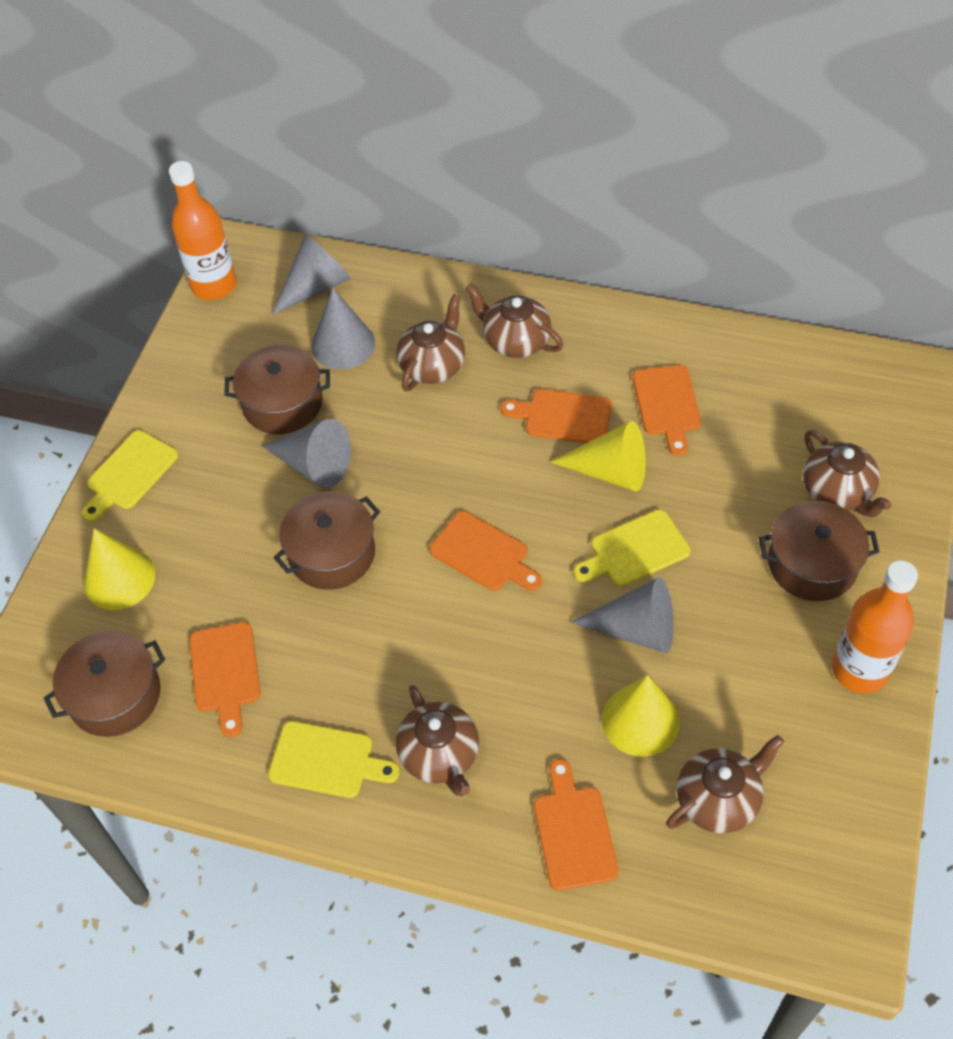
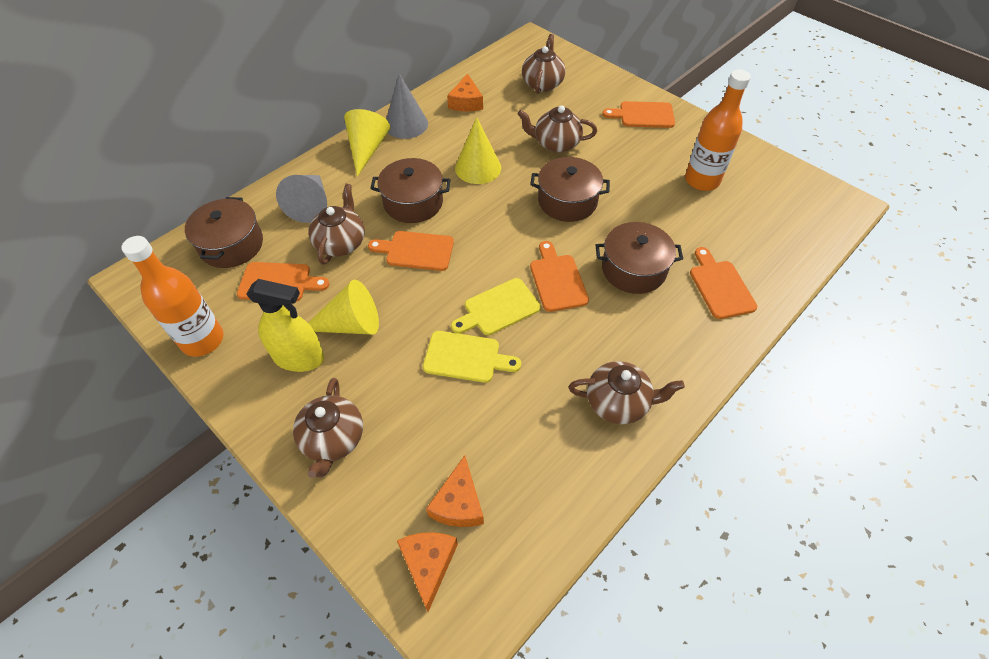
grey cone: 4 -> 2
orange cheese: 0 -> 3
yellow cutting board: 3 -> 2
yellow spray bottle: 0 -> 1

